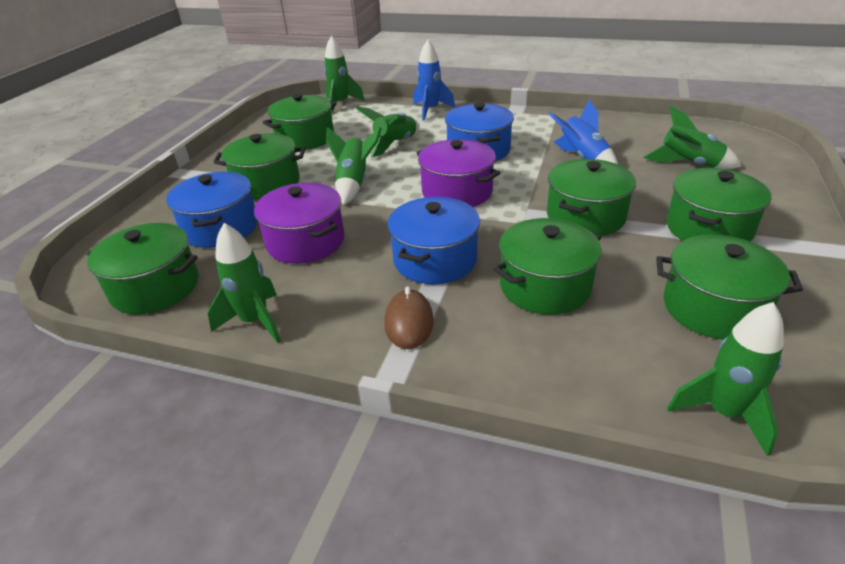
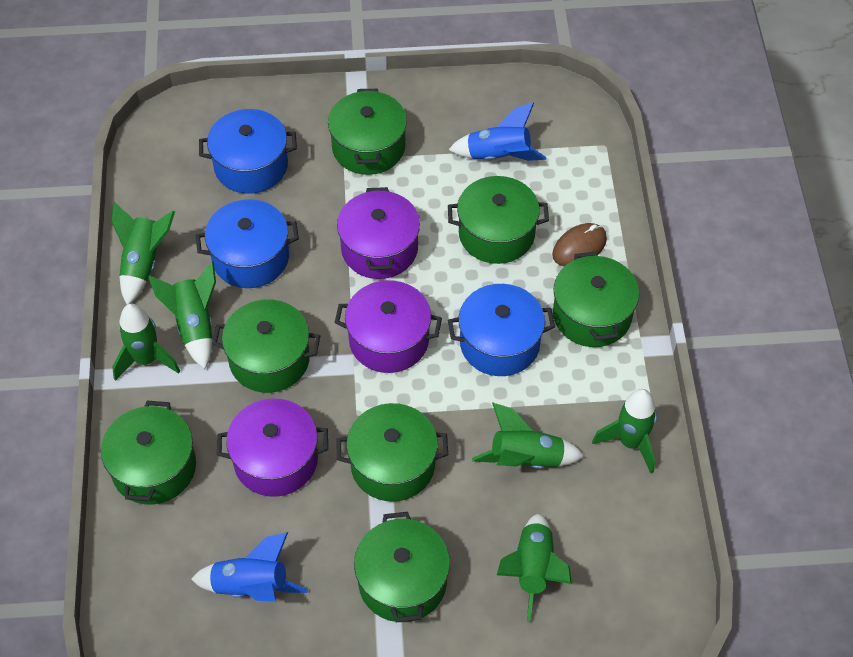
purple pot: 2 -> 3

